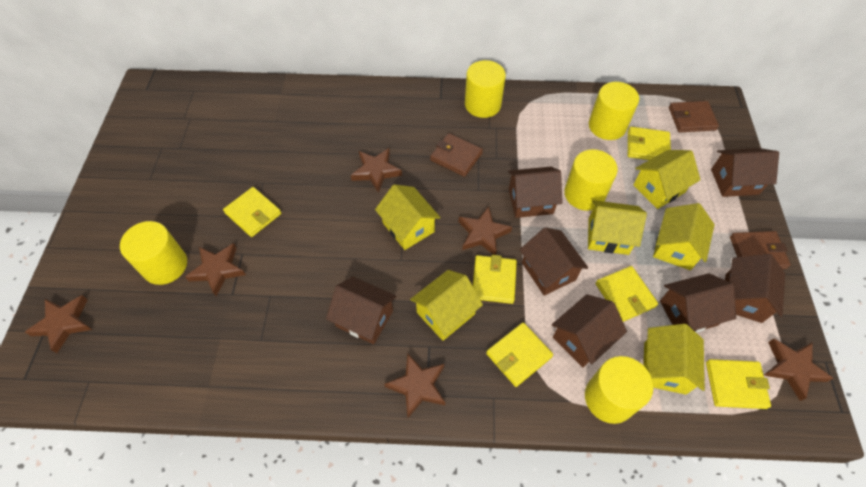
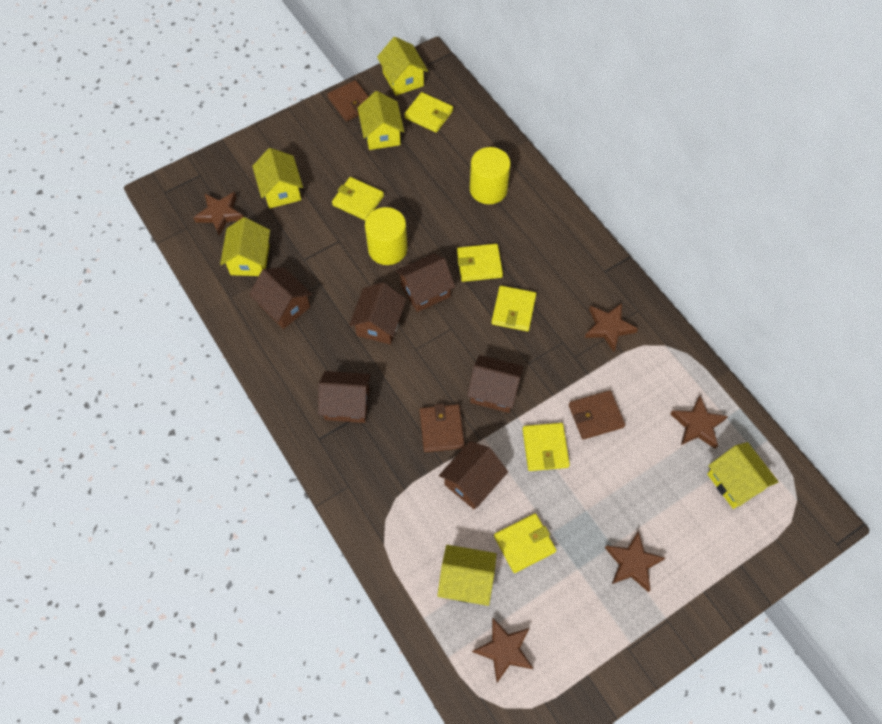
brown house: 7 -> 6
brown star: 6 -> 5
yellow cylinder: 5 -> 2

